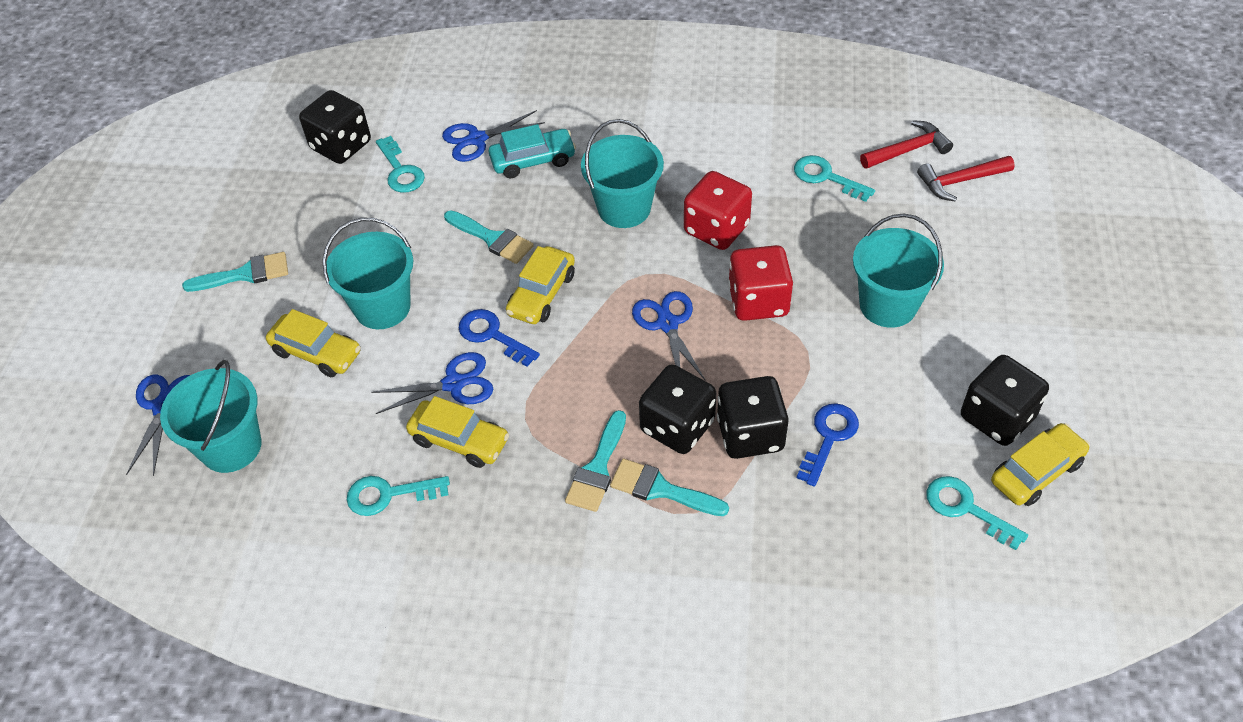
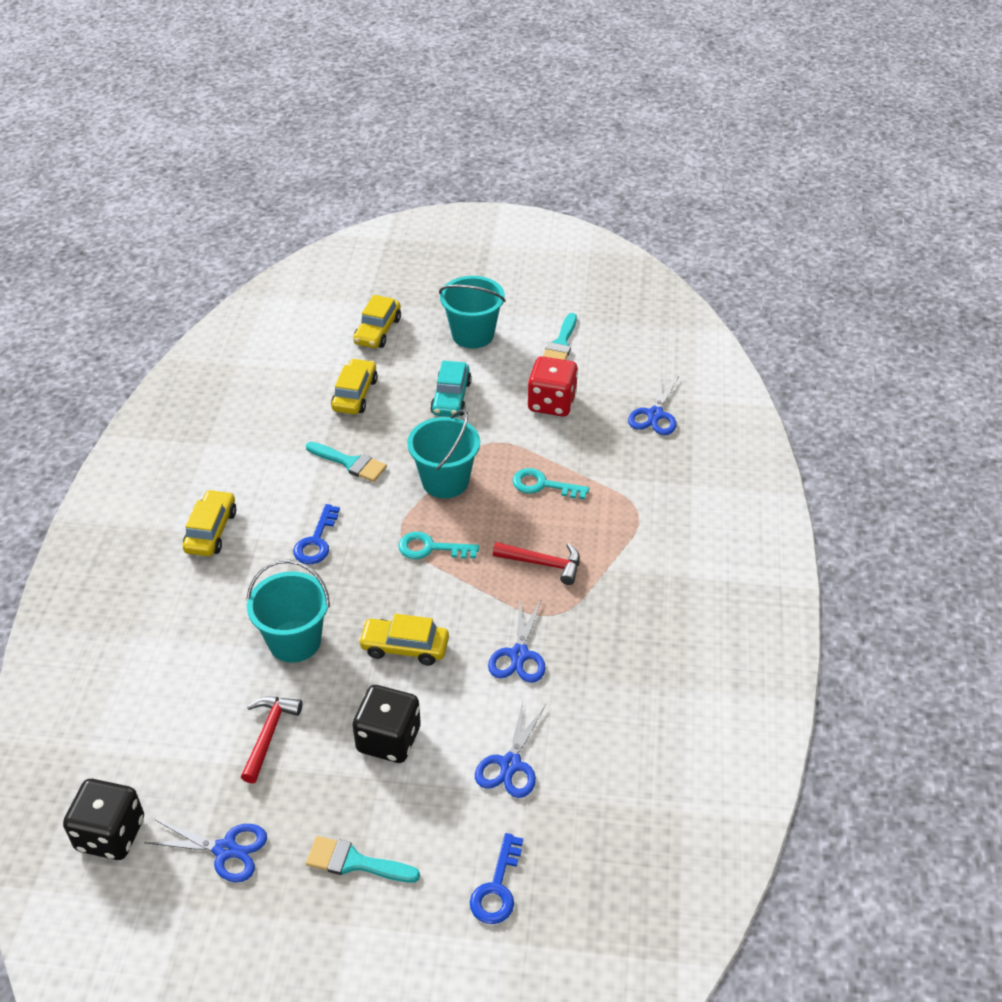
black dice: 4 -> 2
red dice: 2 -> 1
turquoise brush: 4 -> 3
turquoise bucket: 4 -> 3
turquoise key: 4 -> 2

